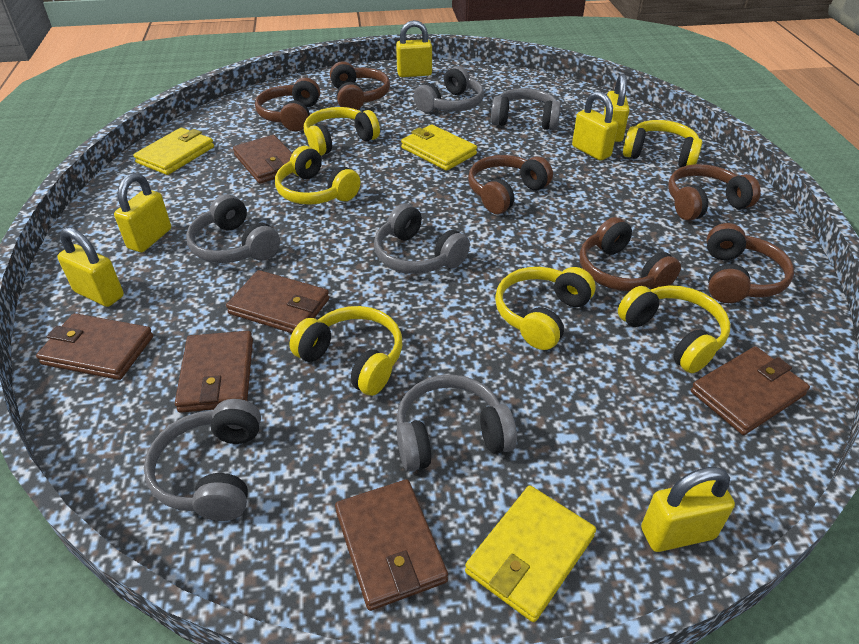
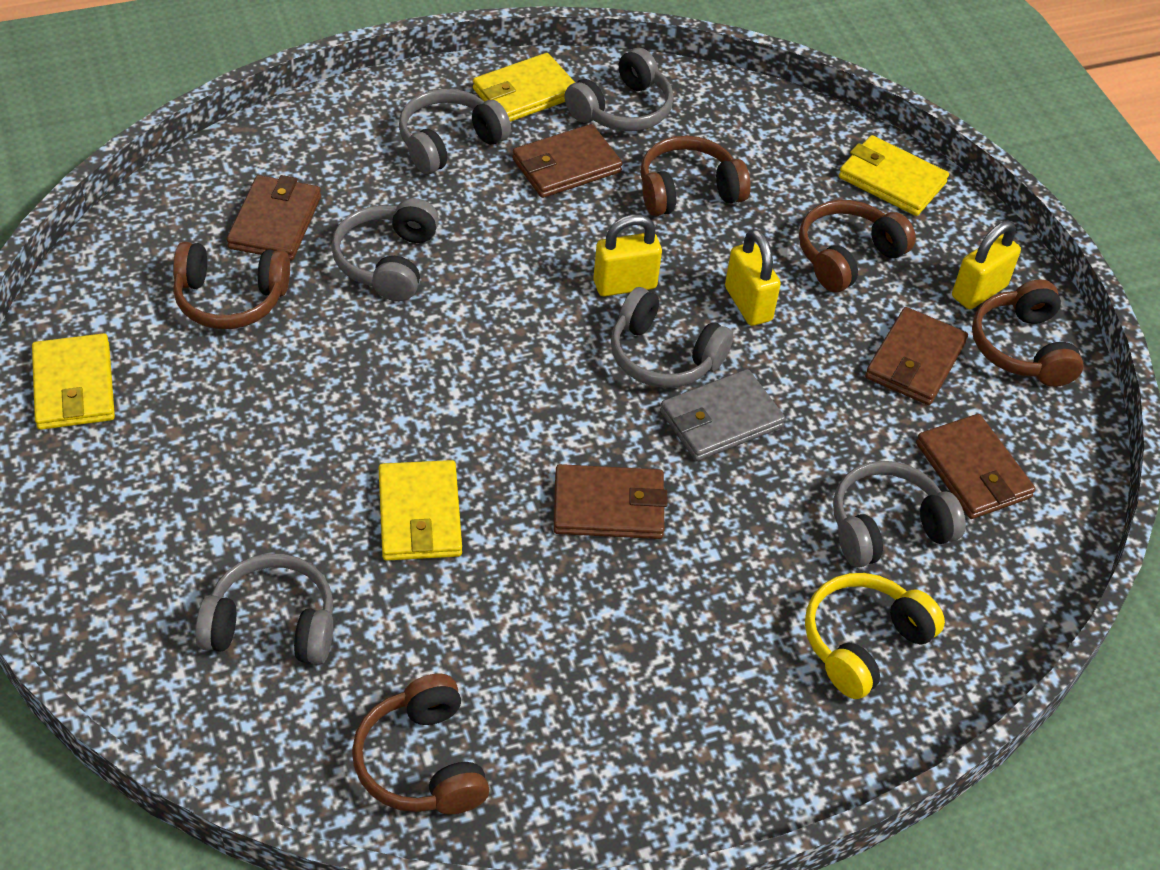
brown headphones: 6 -> 5
brown wallet: 6 -> 5
grey wallet: 0 -> 1
yellow headphones: 6 -> 1
yellow padlock: 6 -> 3
yellow wallet: 3 -> 4

